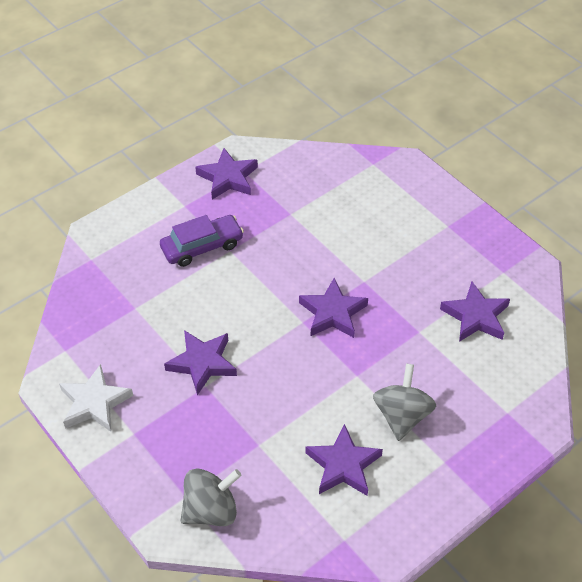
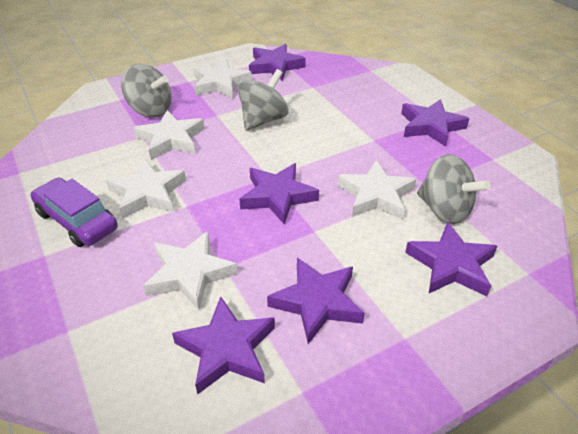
grey spinning top: 2 -> 3
purple star: 5 -> 6
white star: 1 -> 5

